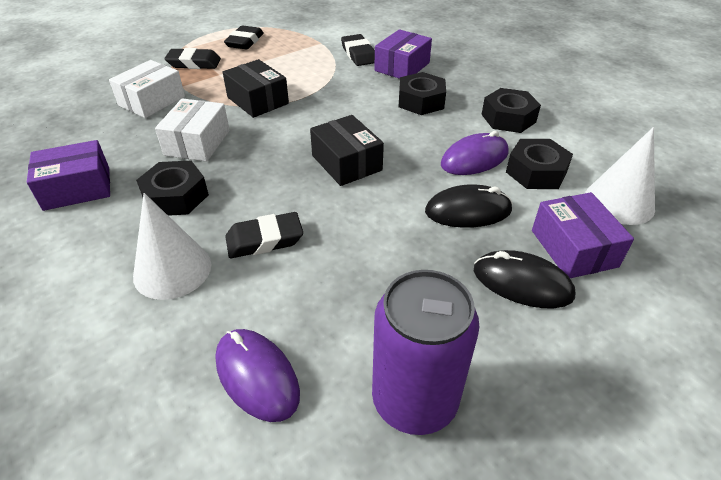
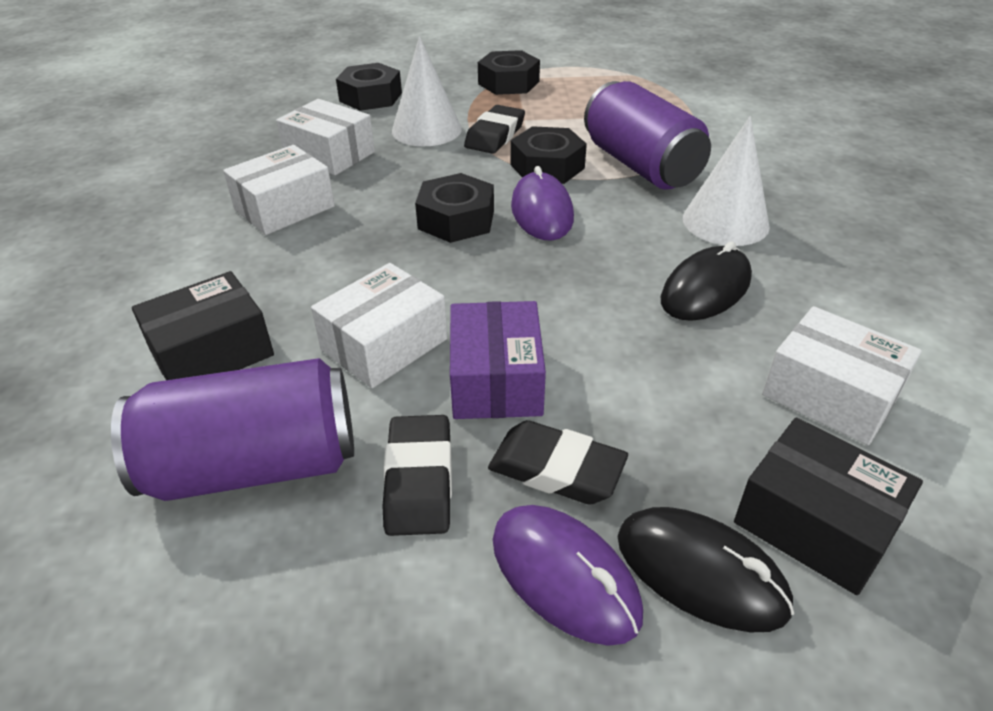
black eraser: 4 -> 3
purple box: 3 -> 1
purple can: 1 -> 2
white box: 2 -> 4

